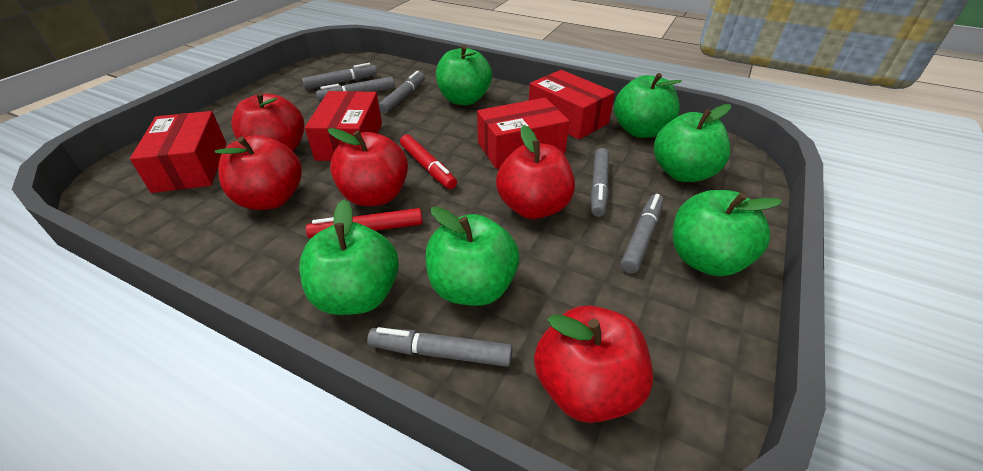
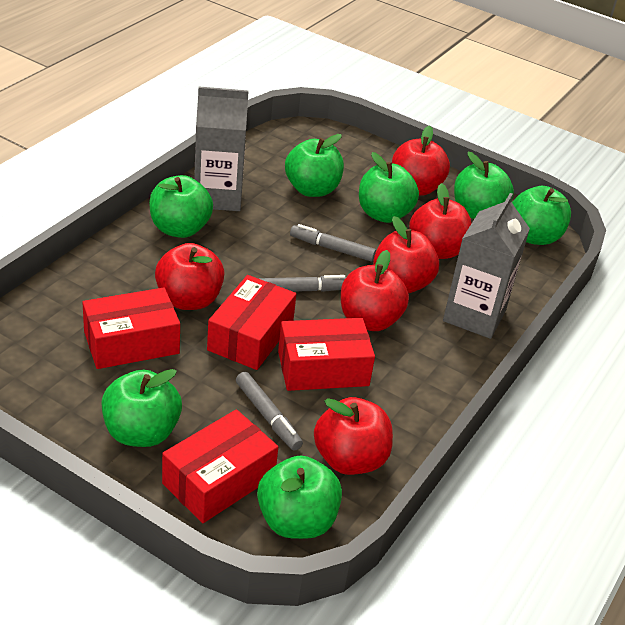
green apple: 6 -> 7
grey carton: 0 -> 2
grey marker: 6 -> 3
red apple: 5 -> 6
red marker: 2 -> 0

